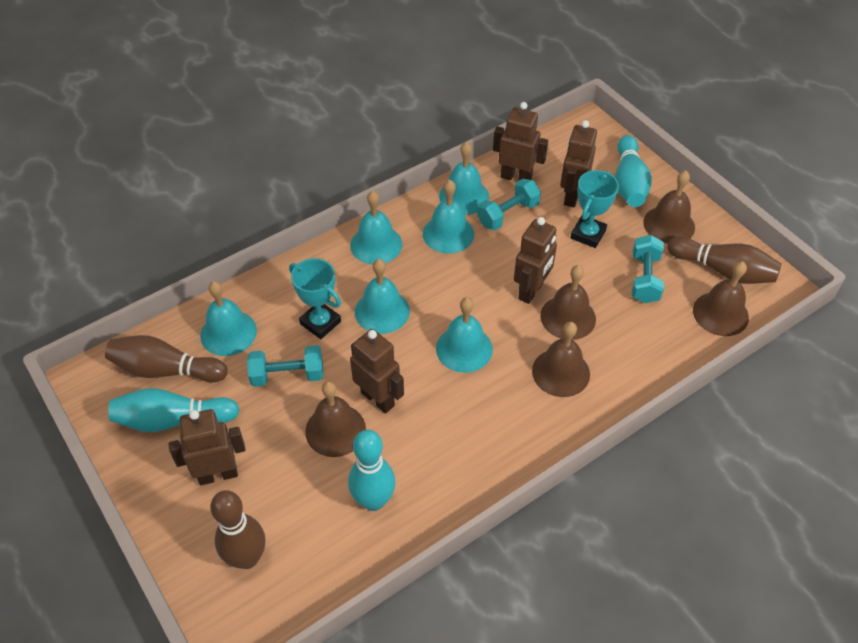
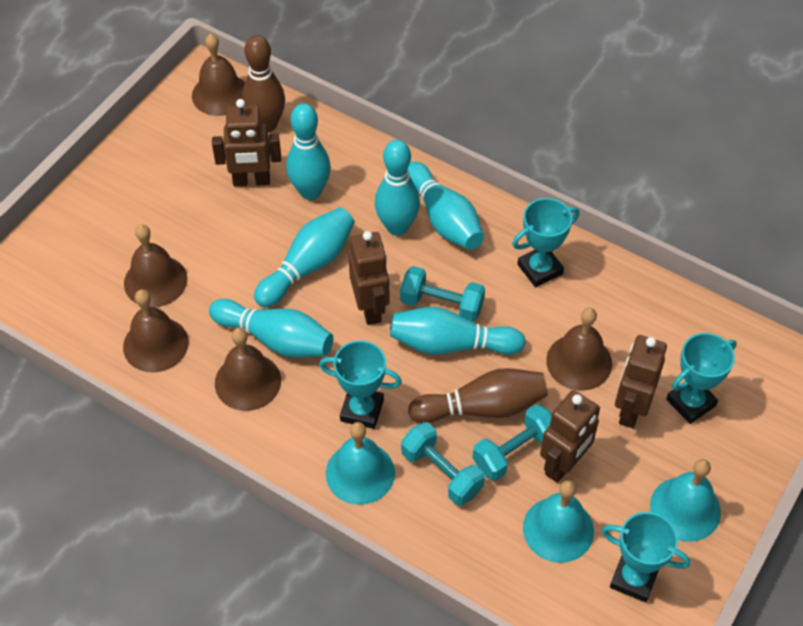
brown bowling pin: 3 -> 2
brown robot: 5 -> 4
turquoise bell: 6 -> 3
turquoise bowling pin: 3 -> 6
turquoise trophy: 2 -> 4

